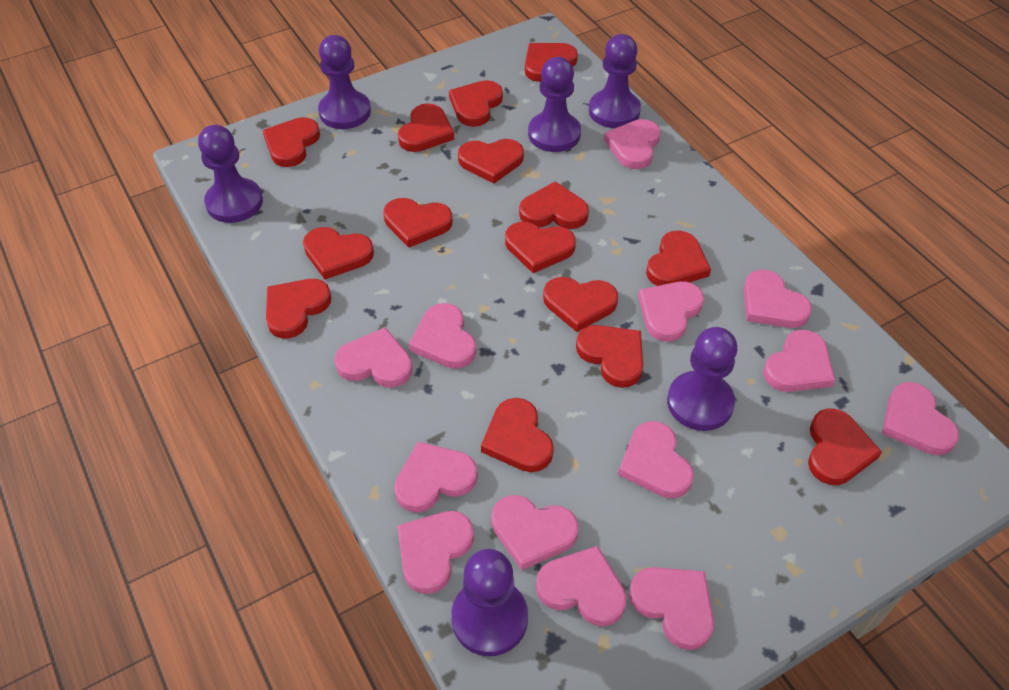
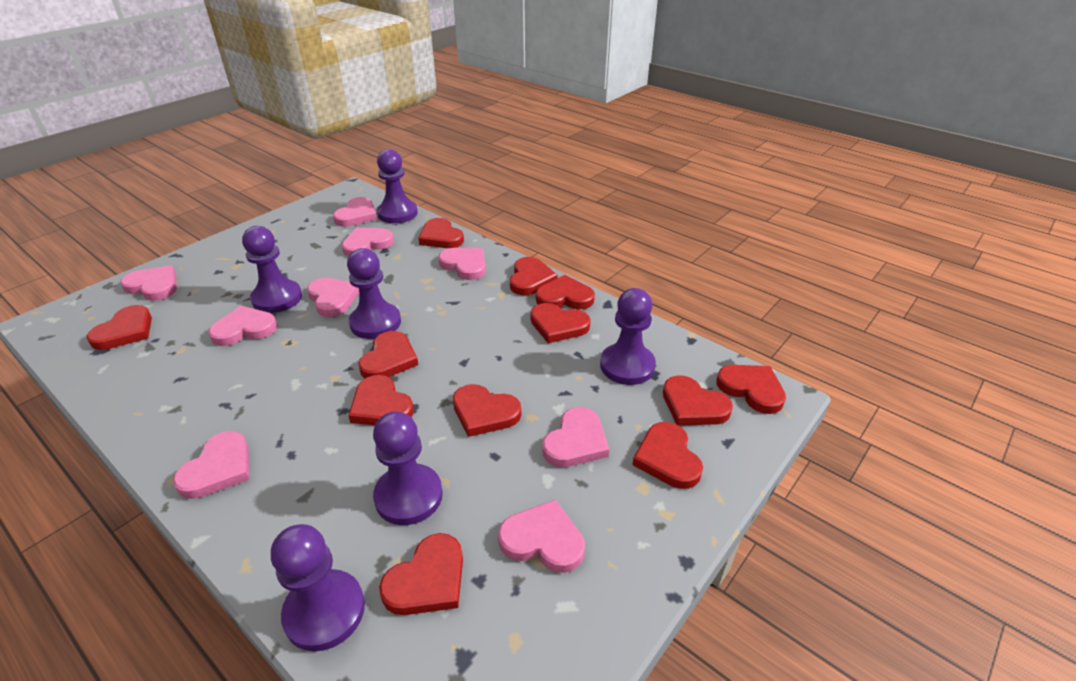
pink heart: 13 -> 9
red heart: 15 -> 12

